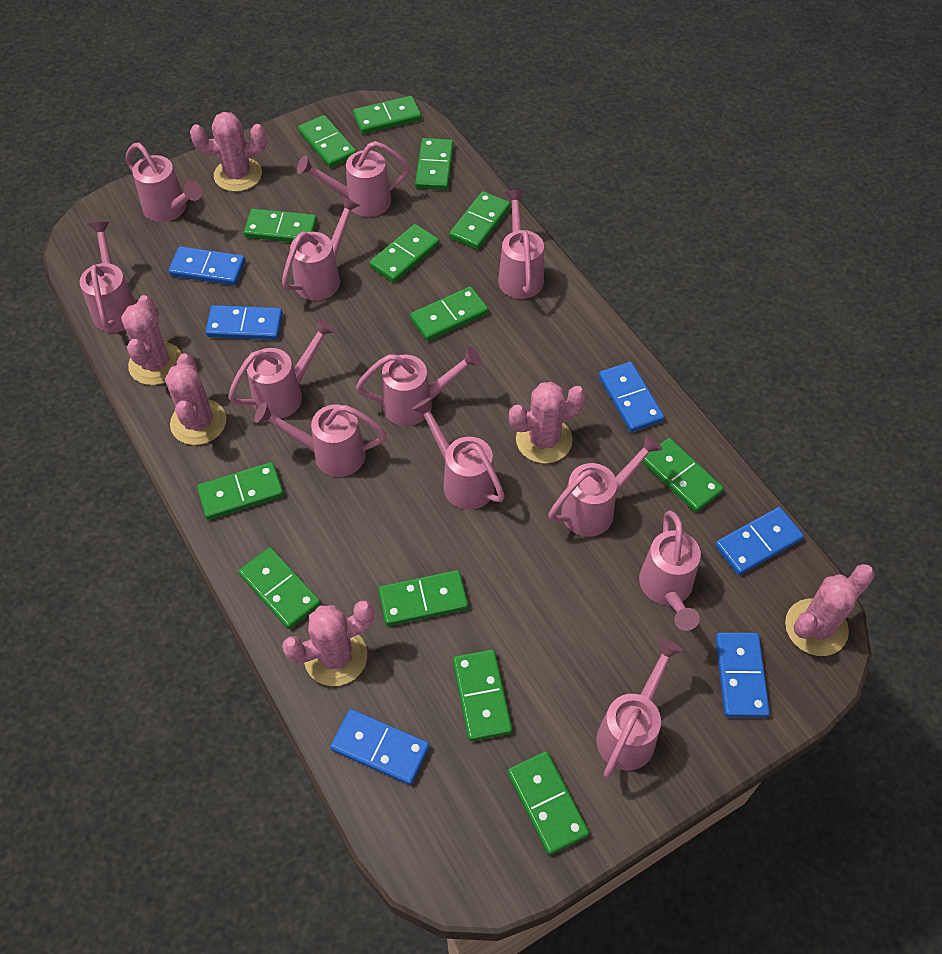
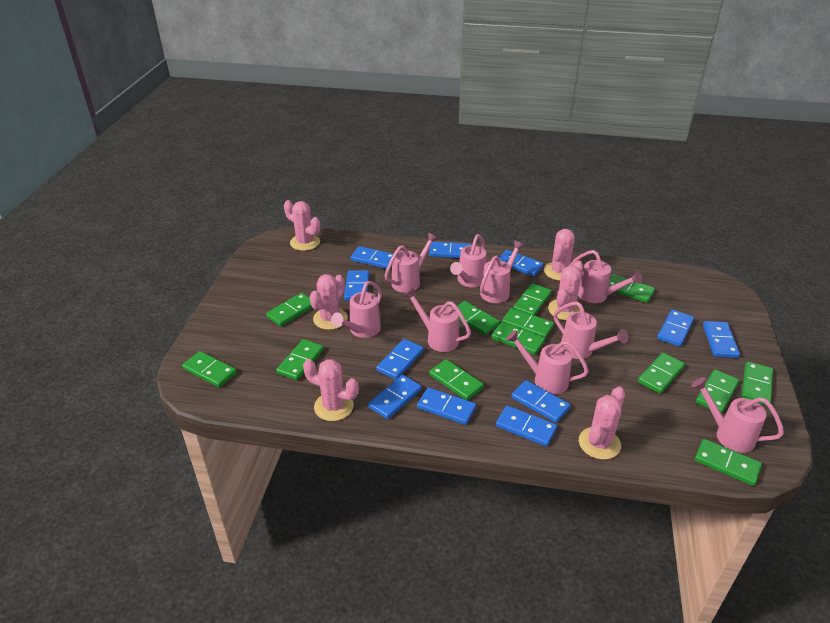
blue domino: 6 -> 11
pink watering can: 12 -> 9

